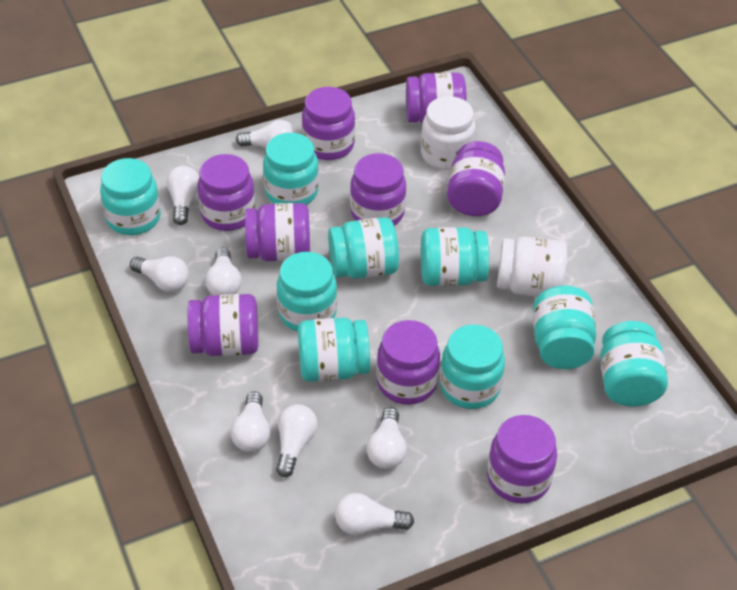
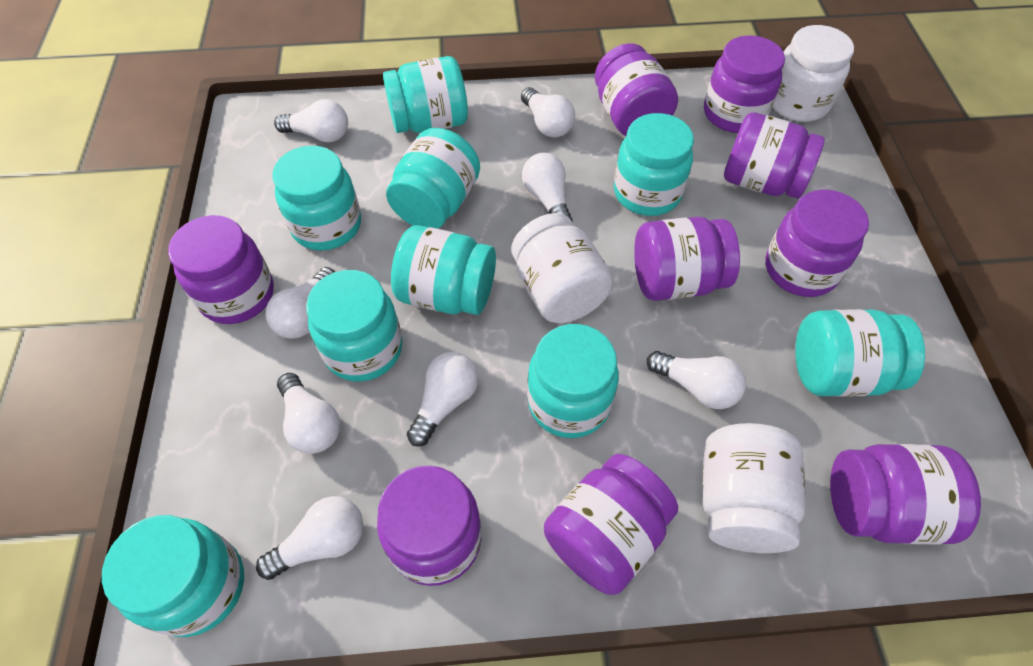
white jar: 2 -> 3

